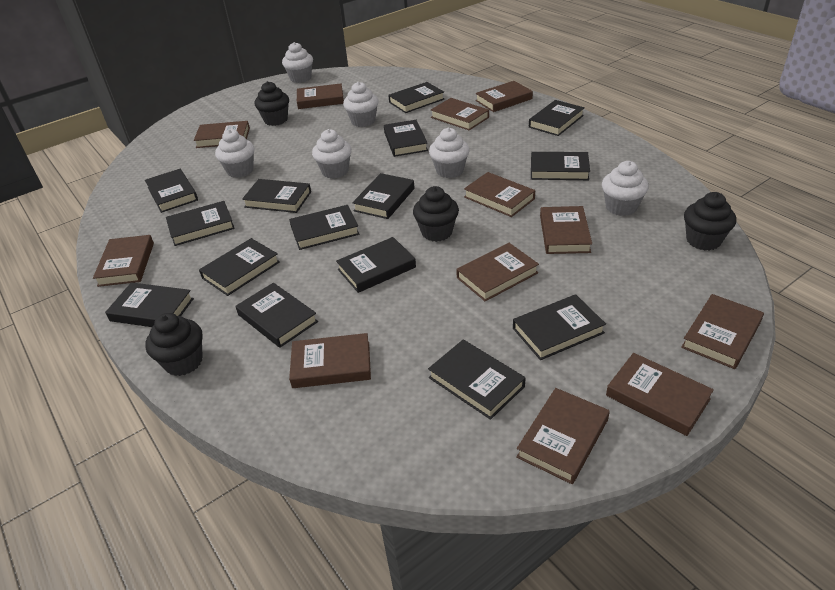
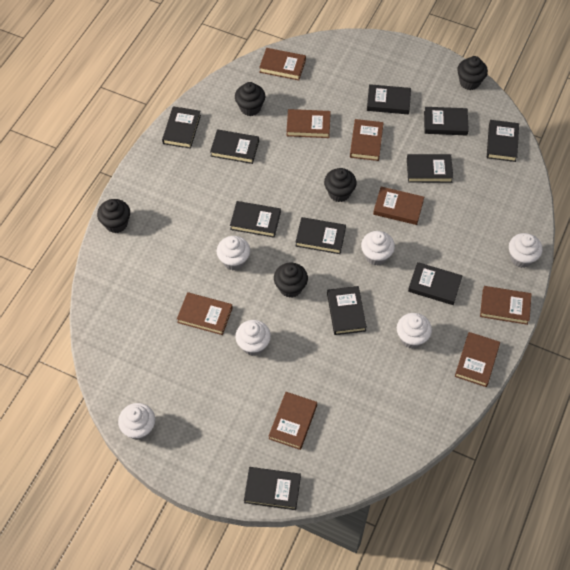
black book: 15 -> 11
black cupcake: 4 -> 5
brown book: 12 -> 8

